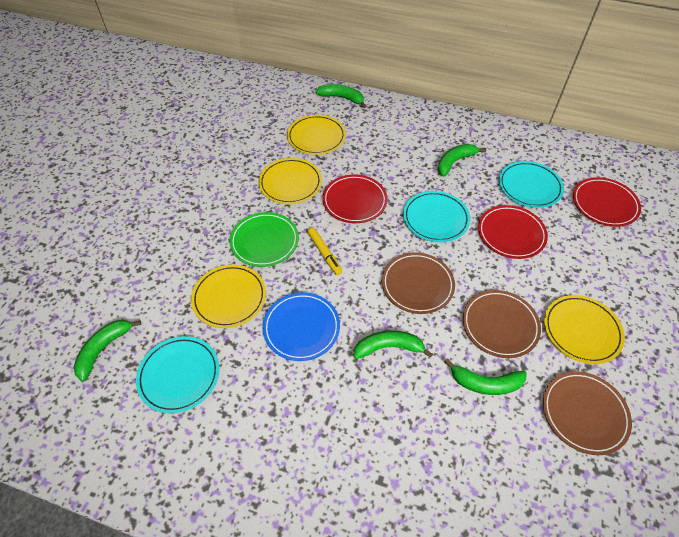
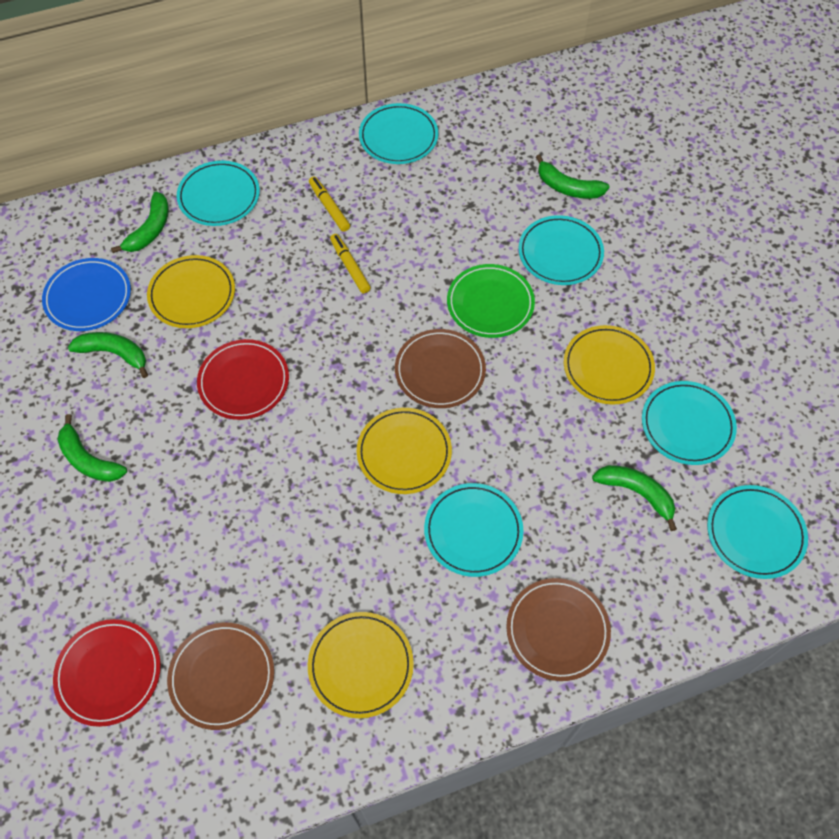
red plate: 3 -> 2
turquoise plate: 3 -> 6
yellow marker: 1 -> 2

